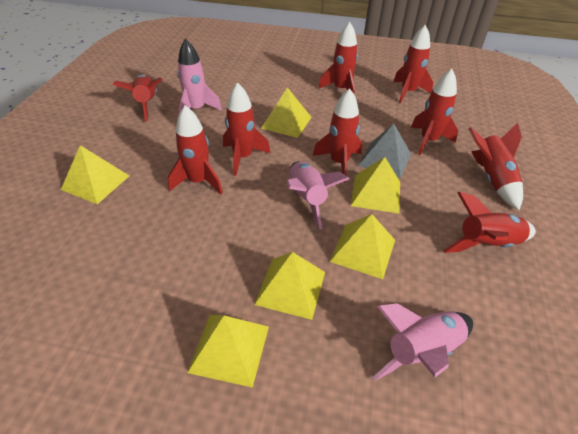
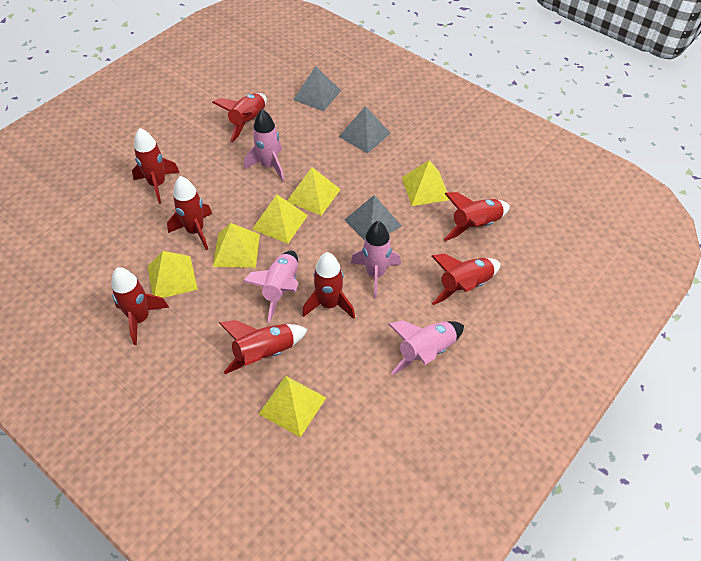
grey pyramid: 1 -> 3
pink rocket: 3 -> 4
red rocket: 9 -> 8

